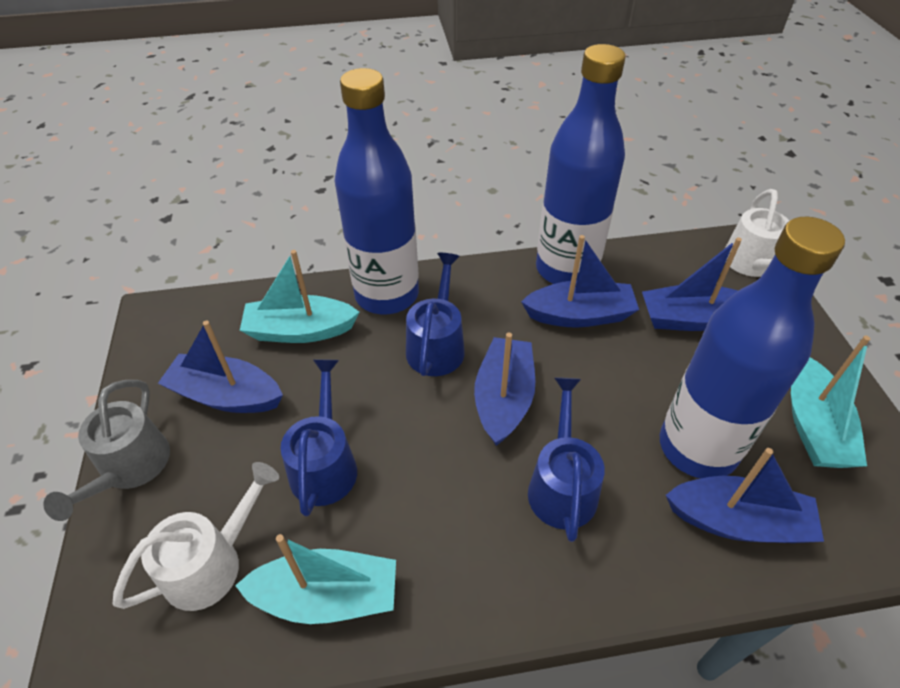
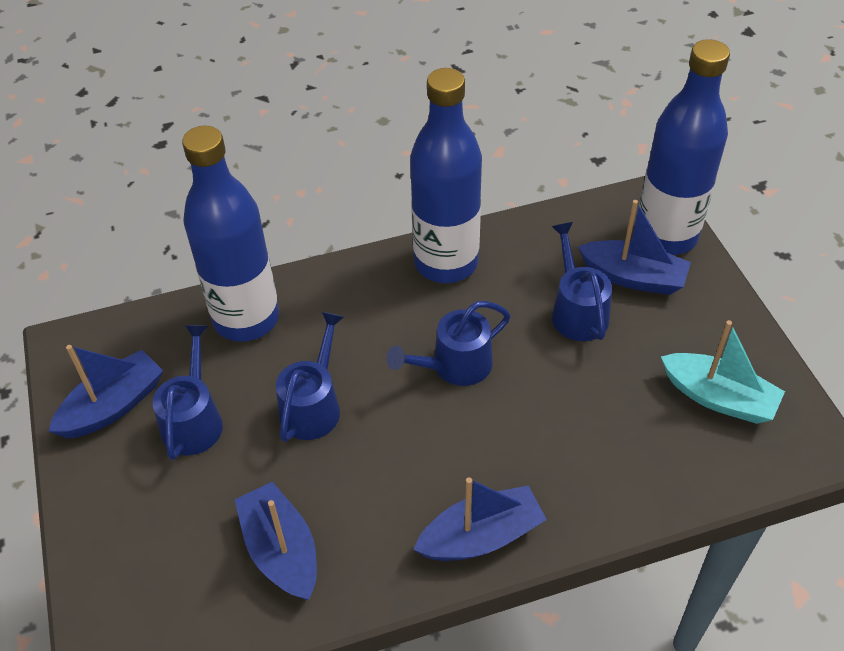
blue boat: 5 -> 4
blue watering can: 3 -> 4
grey watering can: 1 -> 0
turquoise boat: 3 -> 1
white watering can: 2 -> 0

